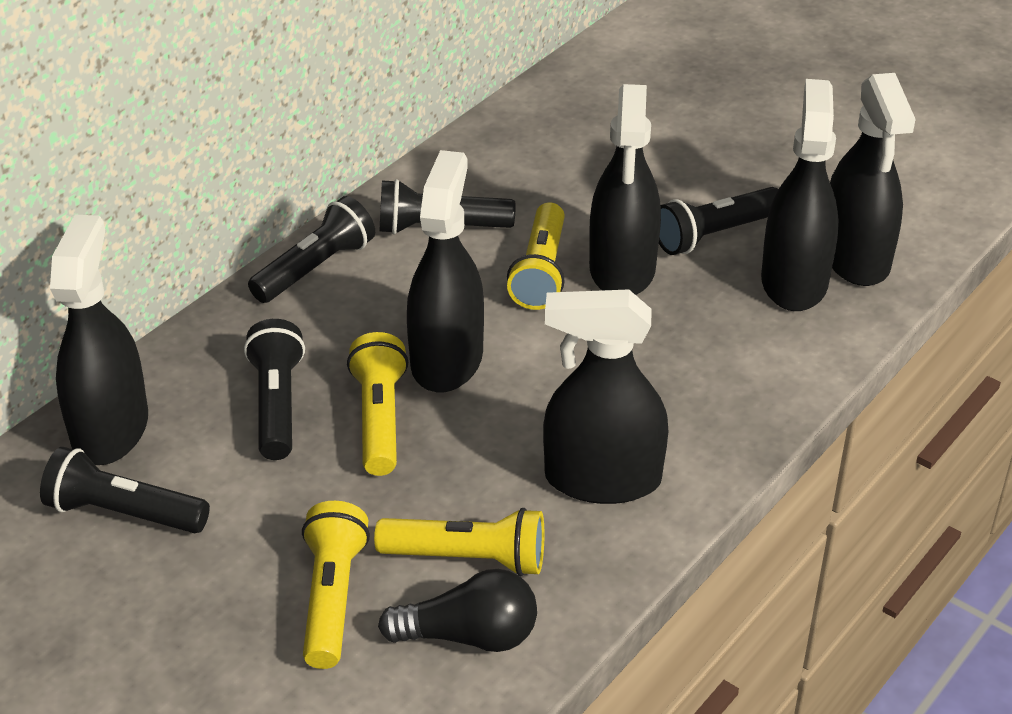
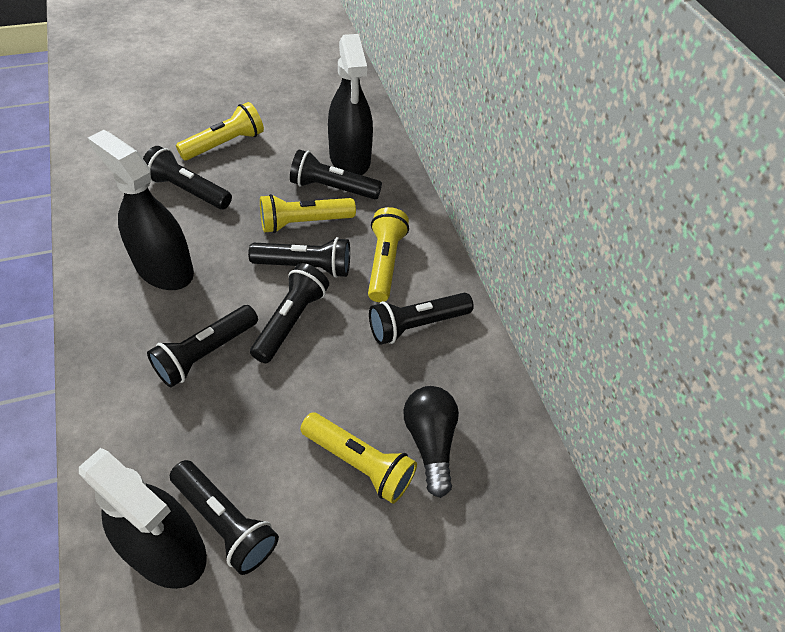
black flashlight: 5 -> 7
black spray bottle: 6 -> 3

